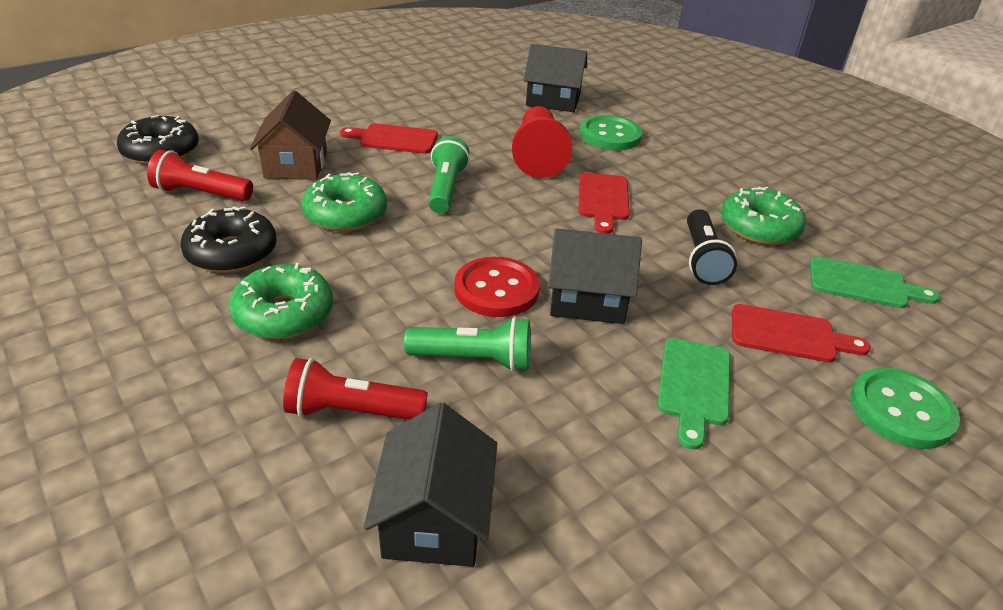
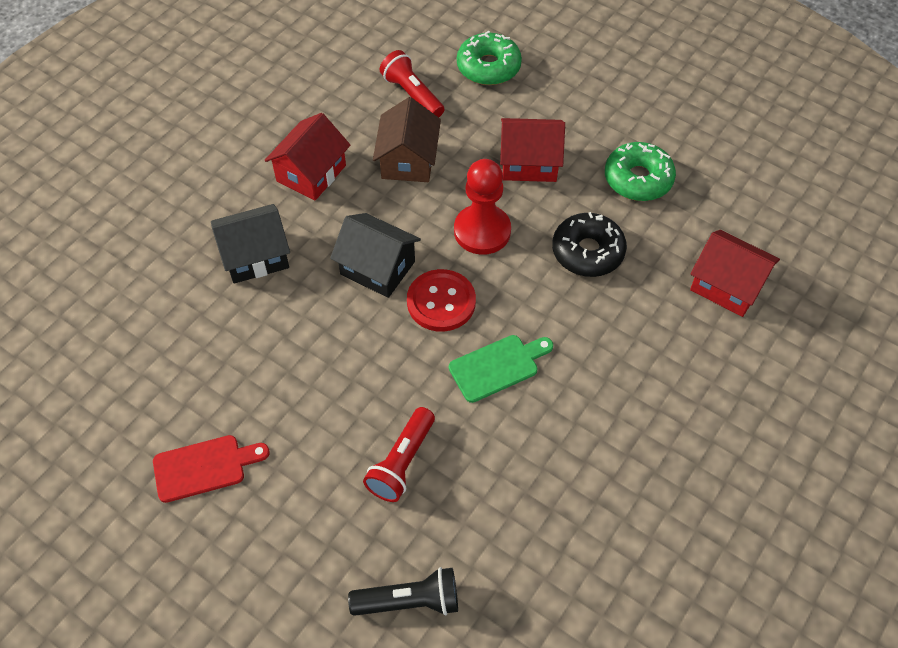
black donut: 2 -> 1
black house: 3 -> 2
green button: 2 -> 0
green cutting board: 2 -> 1
green donut: 3 -> 2
green flashlight: 2 -> 0
red cutting board: 3 -> 1
red house: 0 -> 3

